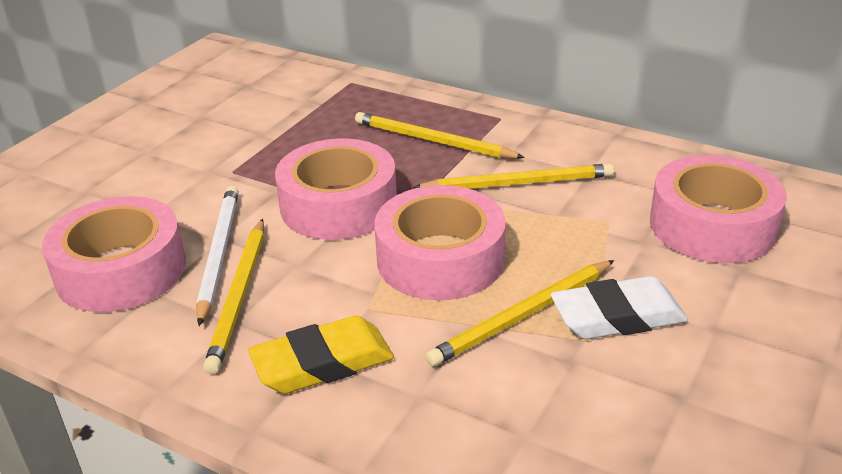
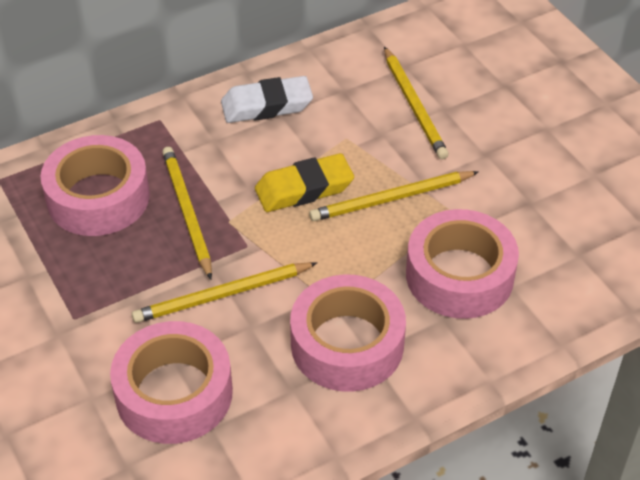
white pencil: 1 -> 0

